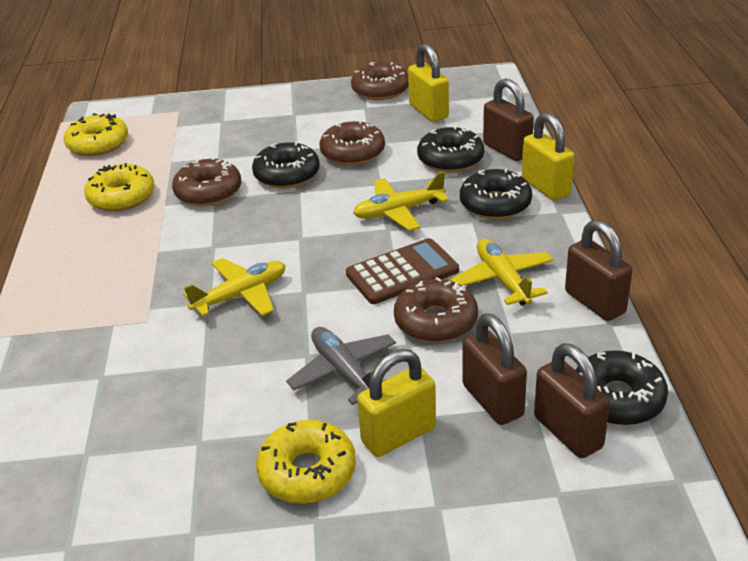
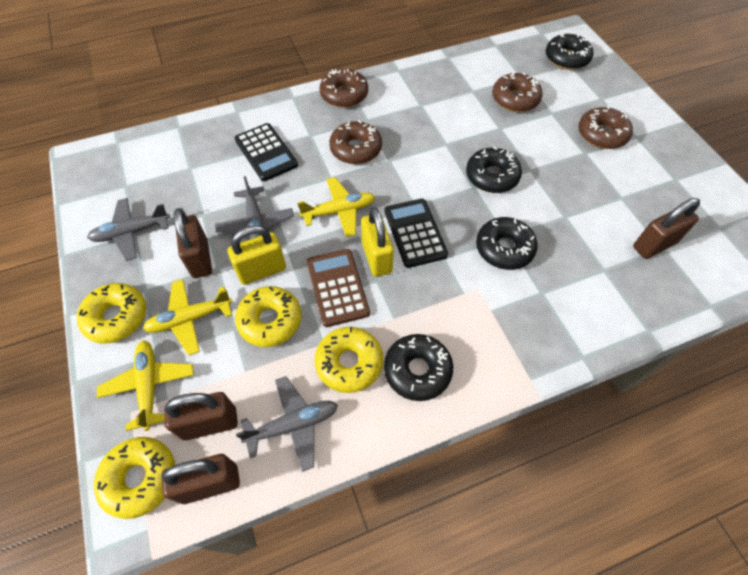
black calculator: 0 -> 2
grey plane: 1 -> 3
yellow donut: 3 -> 4
yellow padlock: 3 -> 2

